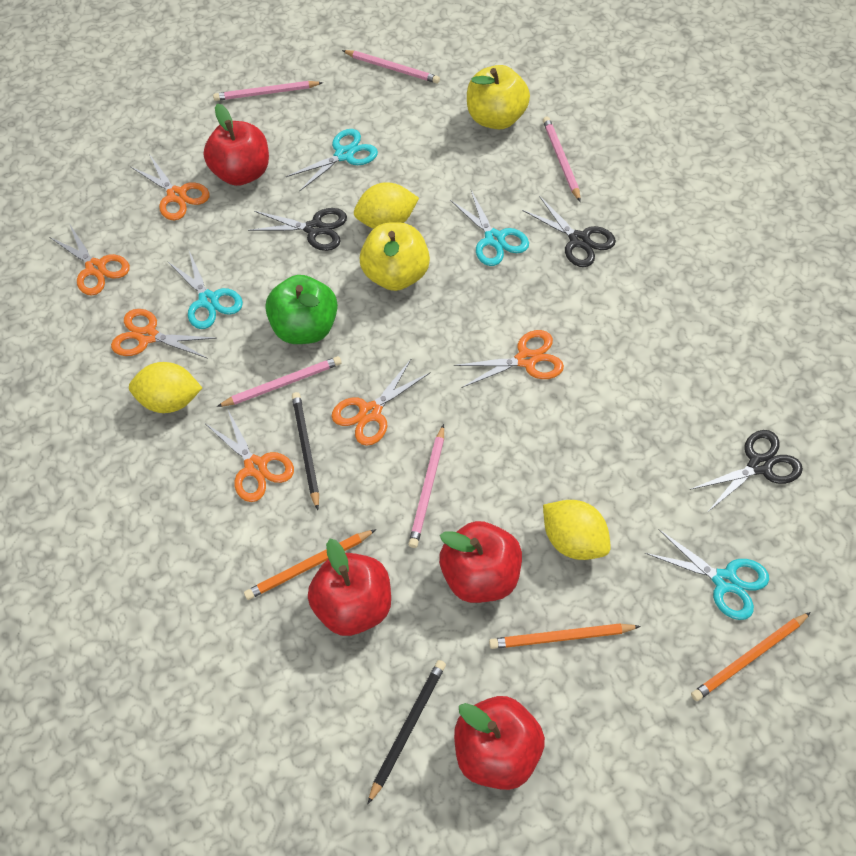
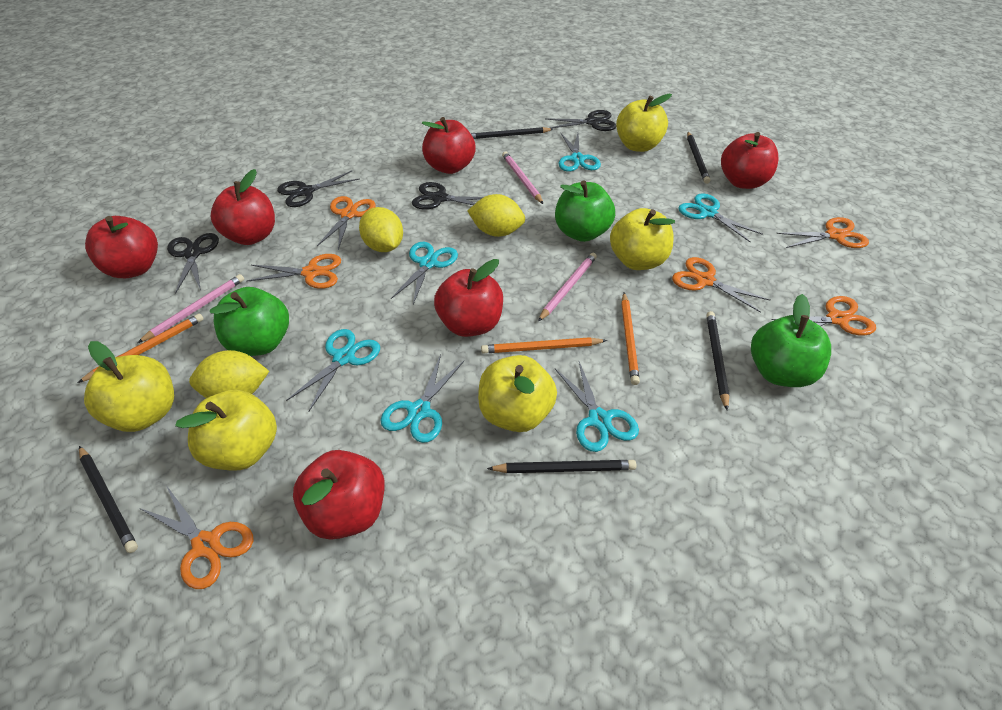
black pencil: 2 -> 5
black scissors: 3 -> 4
green apple: 1 -> 3
pink pencil: 5 -> 3
red apple: 4 -> 6
turquoise scissors: 4 -> 6
yellow apple: 2 -> 5

